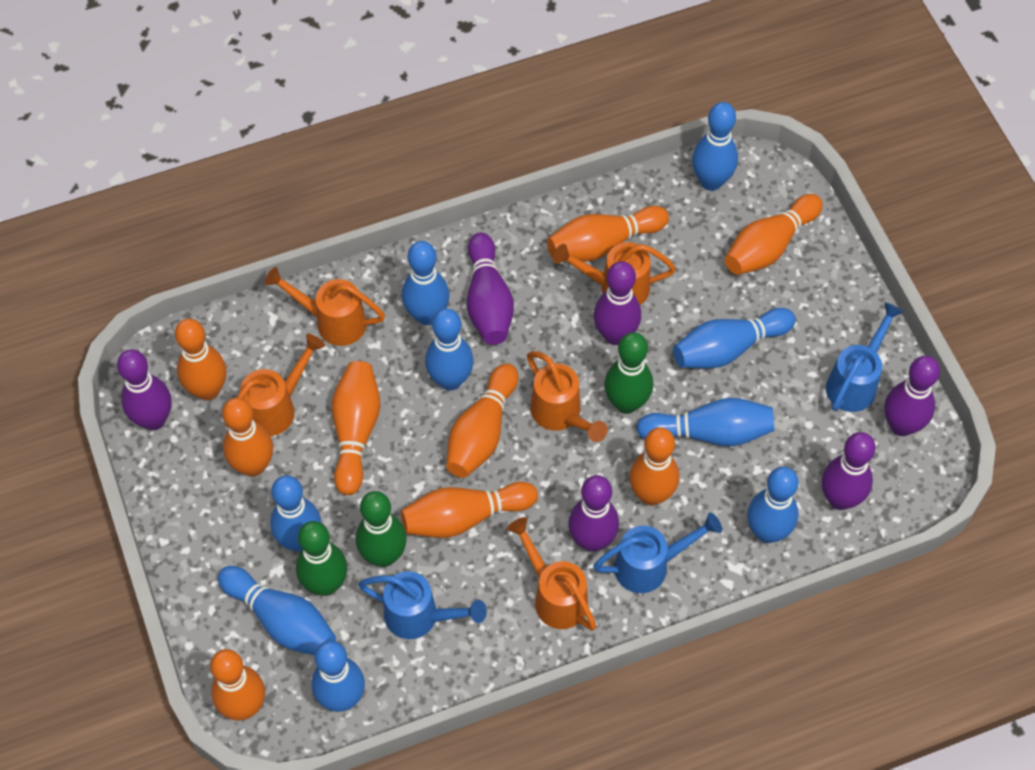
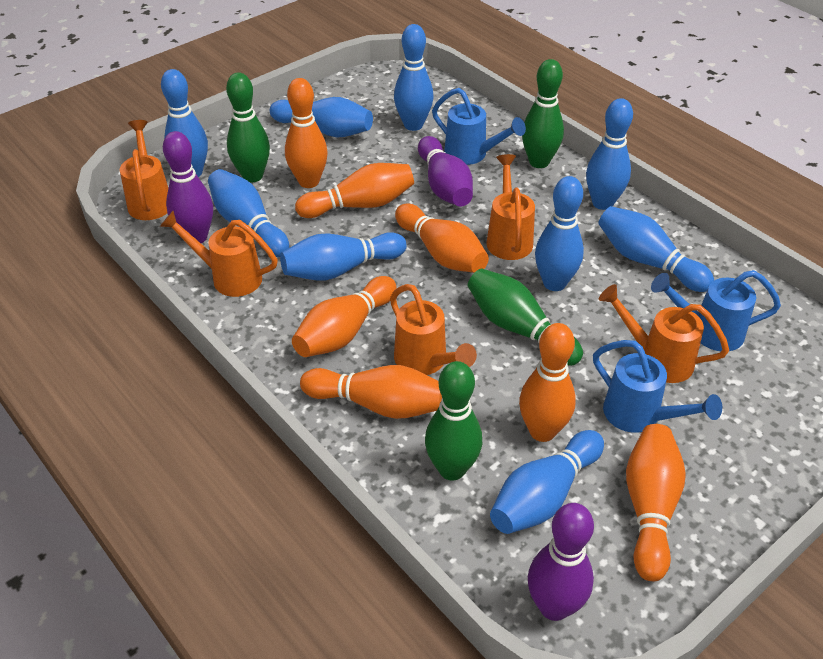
green bowling pin: 3 -> 4
orange bowling pin: 9 -> 7
purple bowling pin: 6 -> 3

